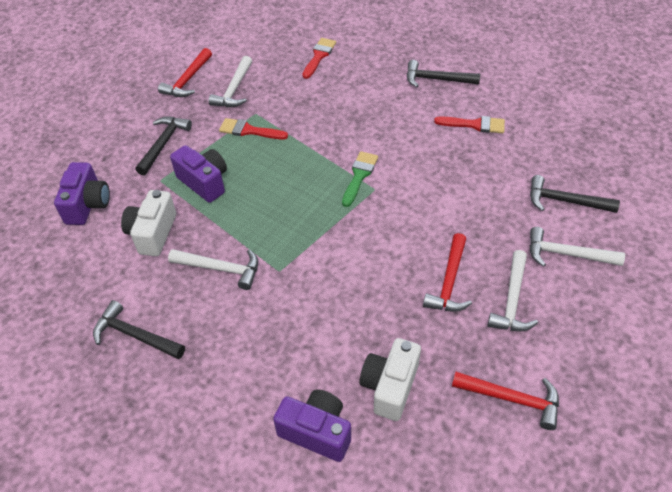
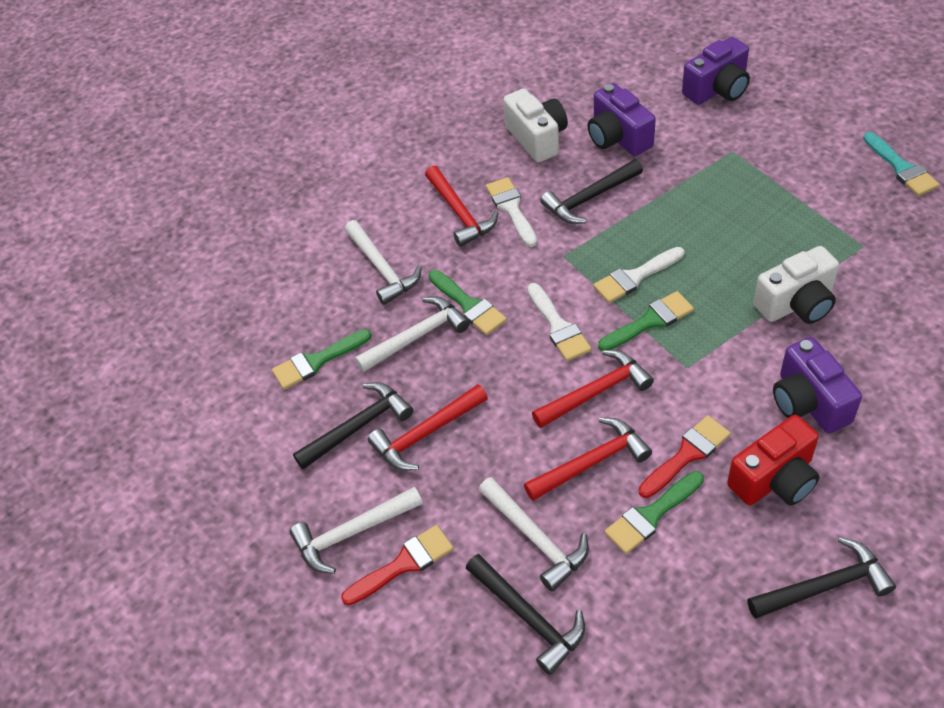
green brush: 1 -> 4
red brush: 3 -> 2
red camera: 0 -> 1
red hammer: 3 -> 4
turquoise brush: 0 -> 1
white brush: 0 -> 3

